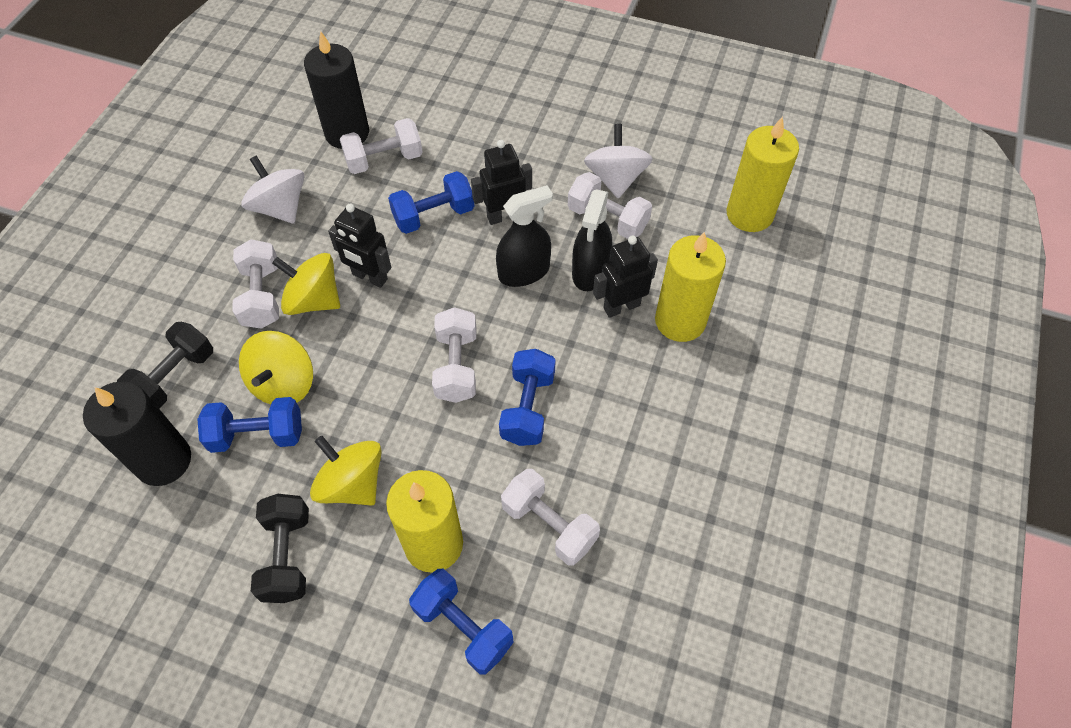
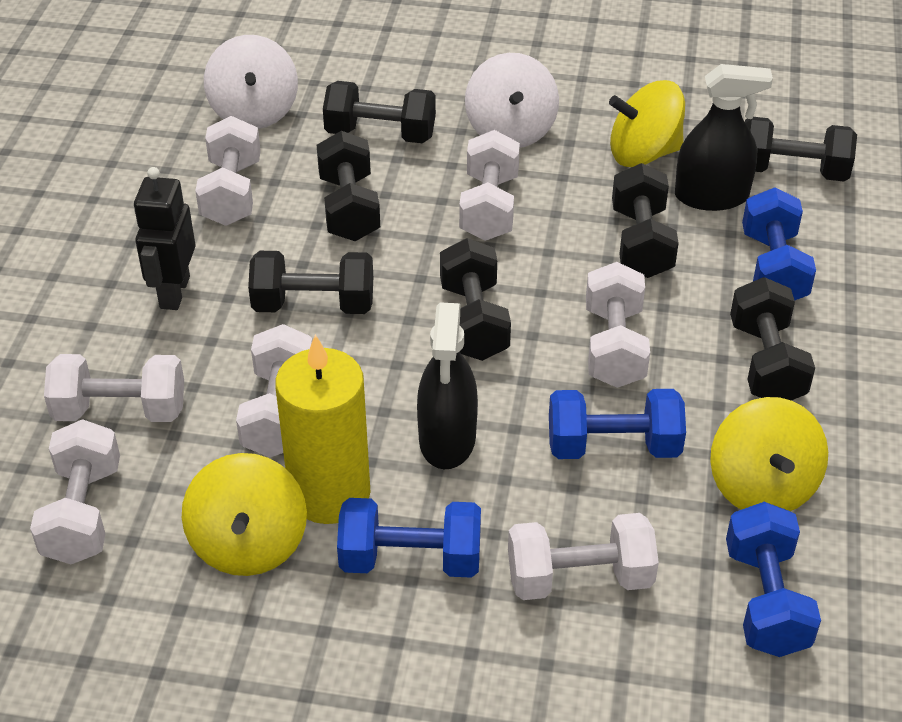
black candle: 2 -> 0
black dumbbell: 2 -> 7
black robot: 3 -> 1
white dumbbell: 5 -> 7
yellow candle: 3 -> 1

